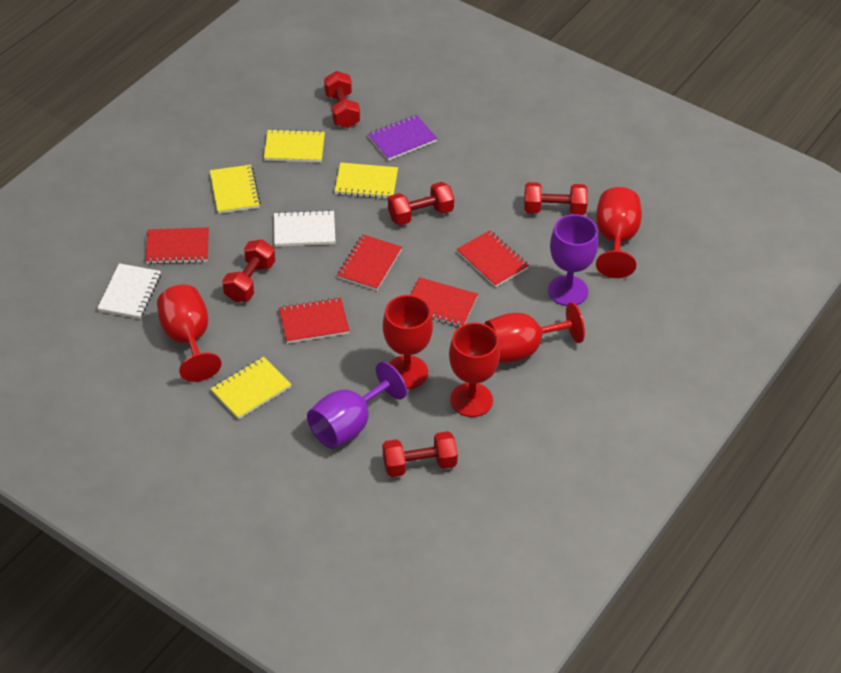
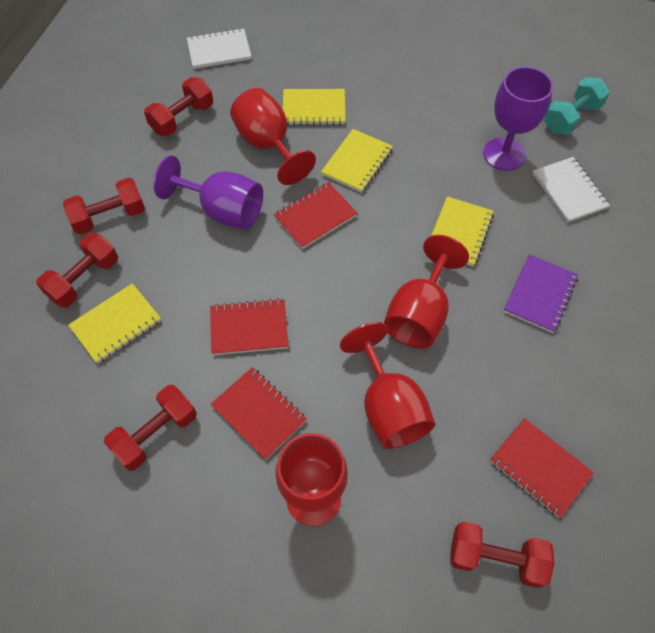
red goblet: 5 -> 4
red notebook: 5 -> 4
turquoise dumbbell: 0 -> 1

